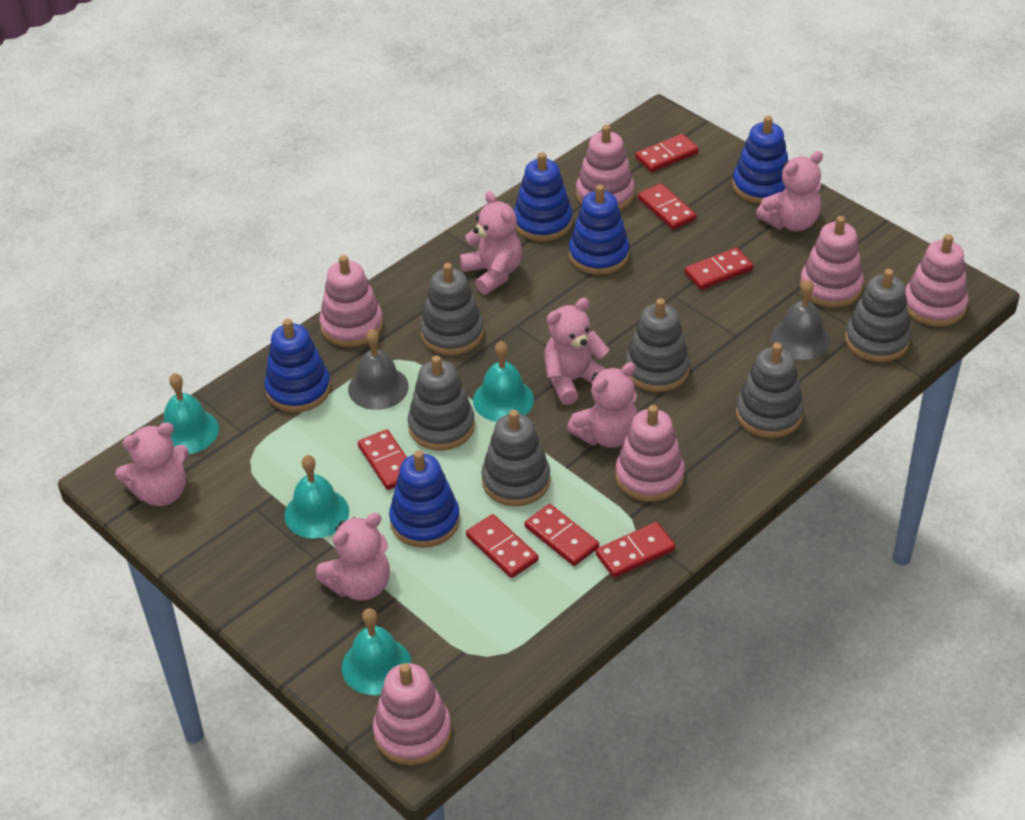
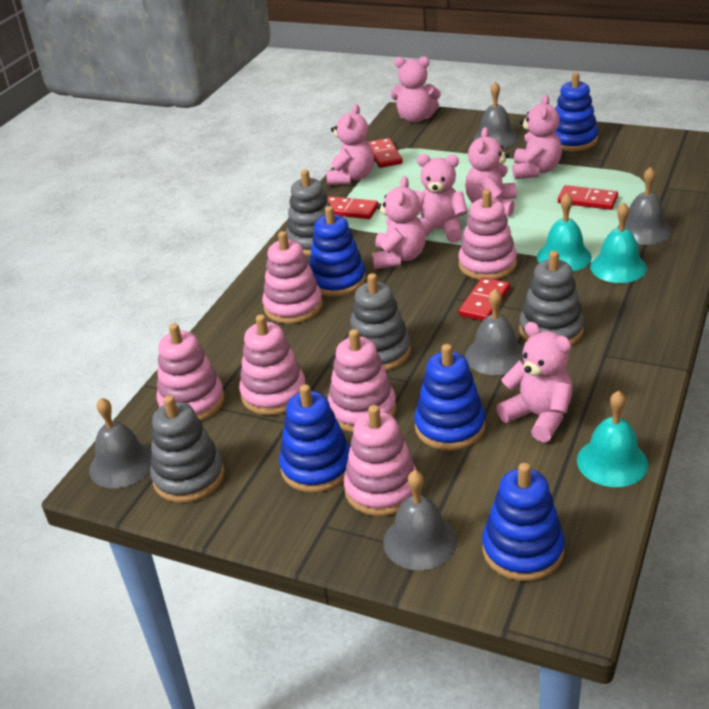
grey bell: 2 -> 5
grey stacking toy: 6 -> 4
pink teddy bear: 6 -> 7
red domino: 7 -> 4
turquoise bell: 4 -> 3

